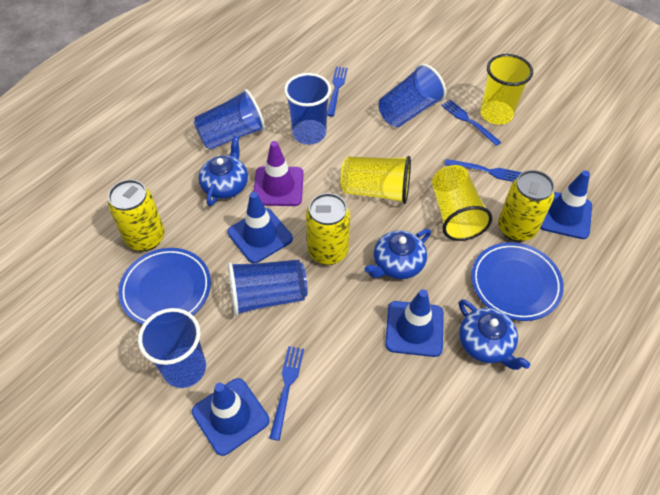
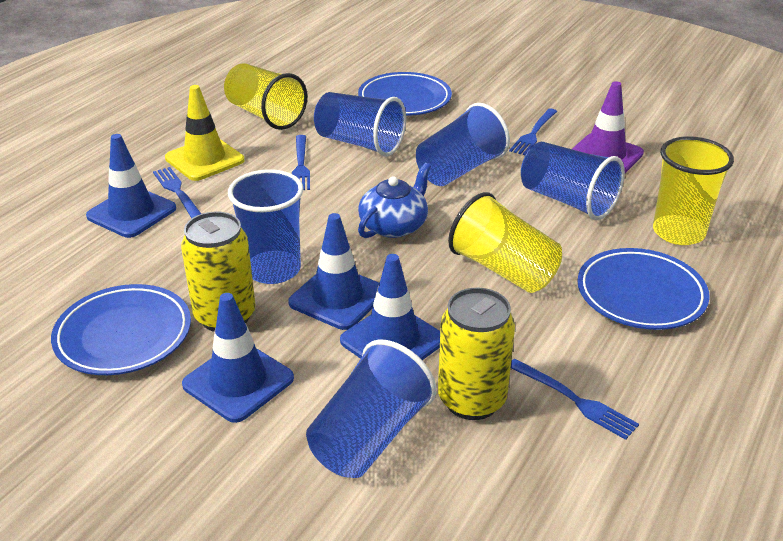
blue plate: 2 -> 3
blue teapot: 3 -> 1
yellow can: 3 -> 2
yellow traffic cone: 0 -> 1

